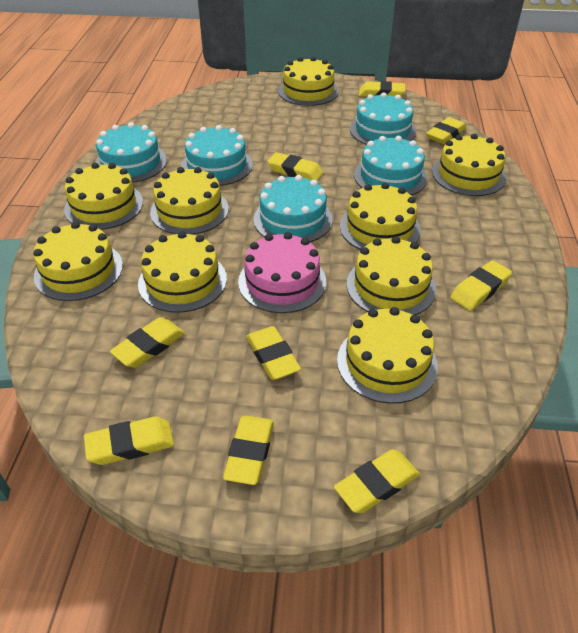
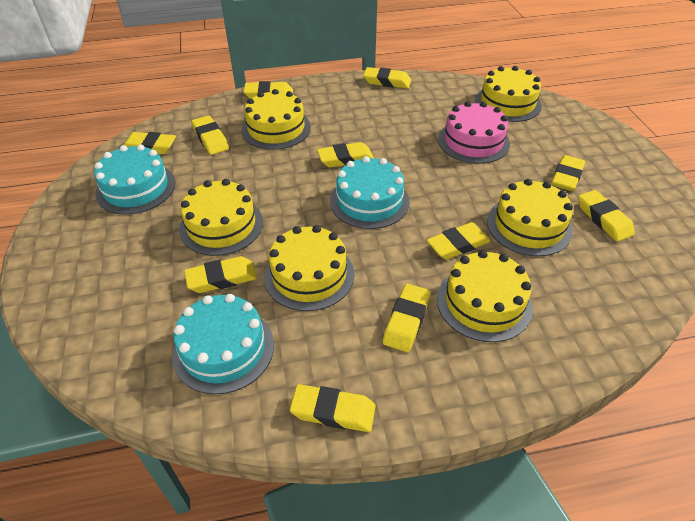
turquoise cake: 5 -> 3
yellow cake: 9 -> 6
yellow eraser: 9 -> 11

